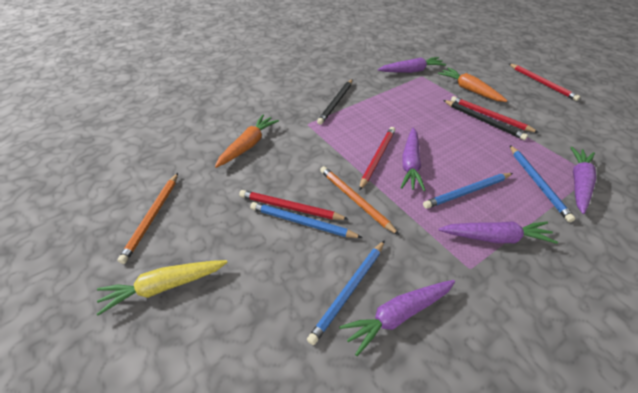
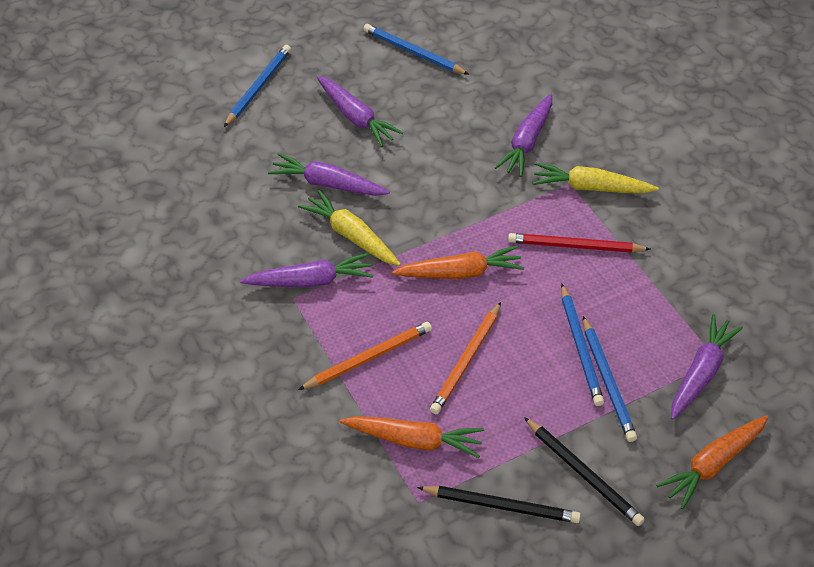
orange carrot: 2 -> 3
red pencil: 4 -> 1
yellow carrot: 1 -> 2

